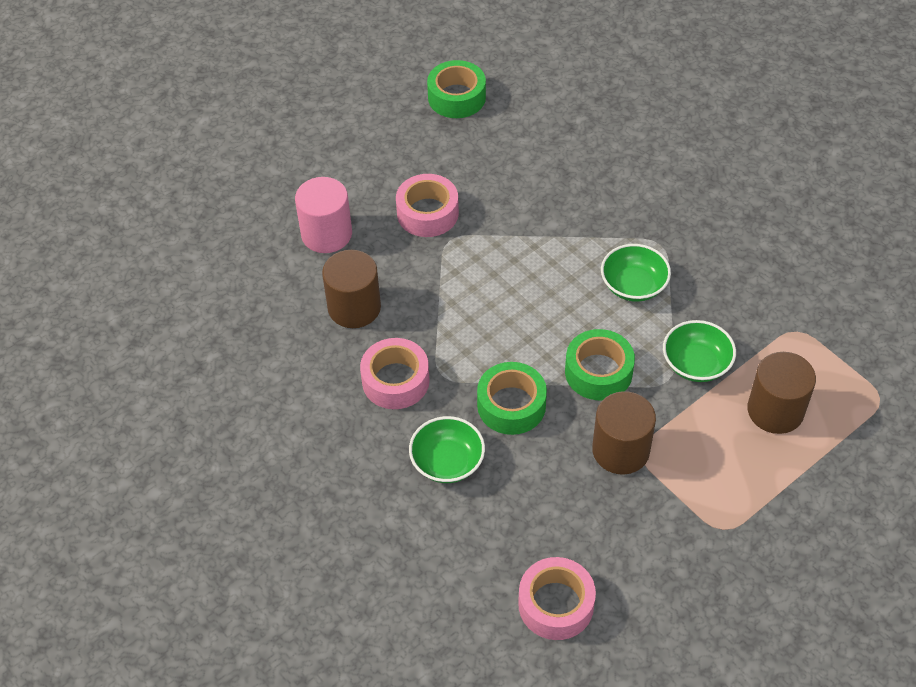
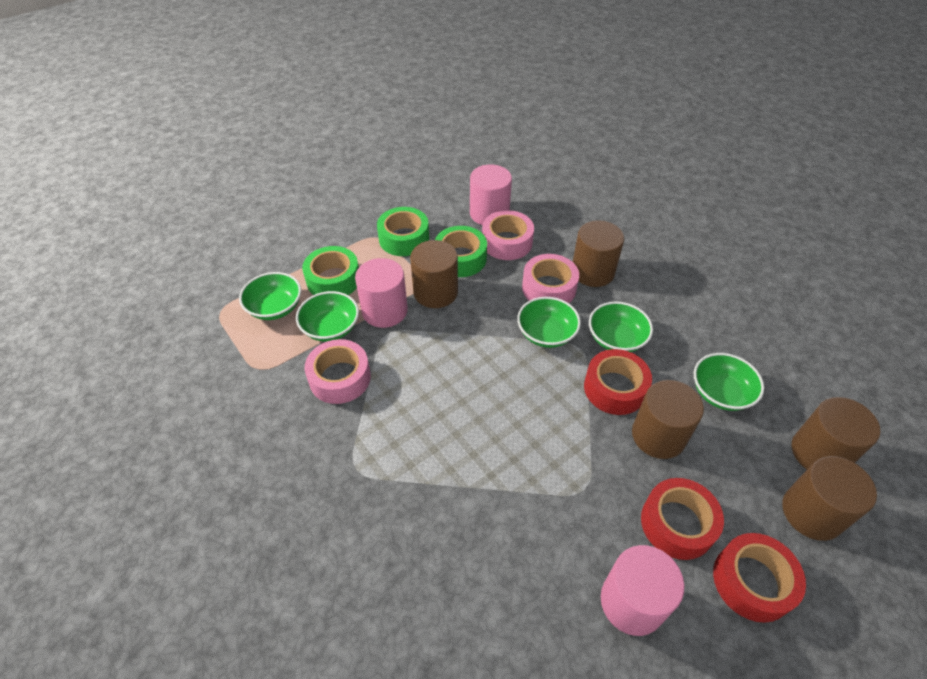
brown cylinder: 3 -> 5
green bowl: 3 -> 5
pink cylinder: 1 -> 3
red tape: 0 -> 3

